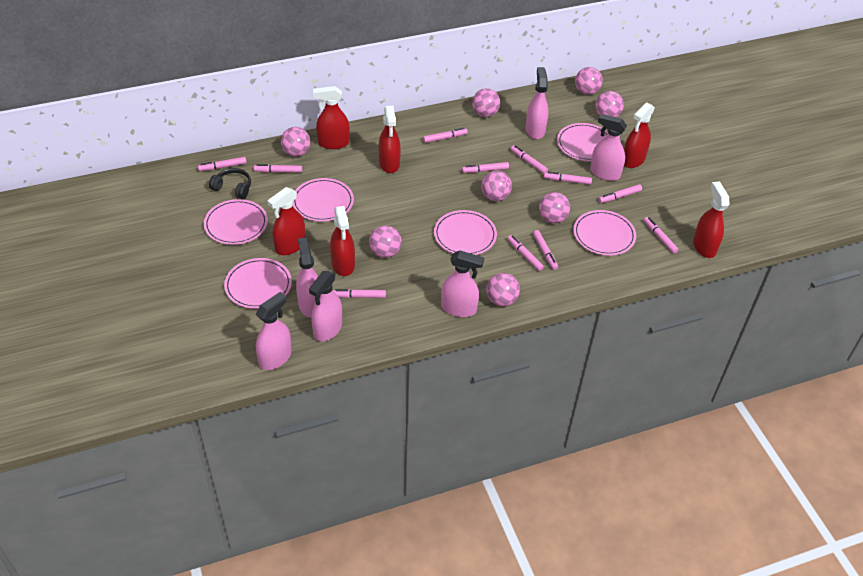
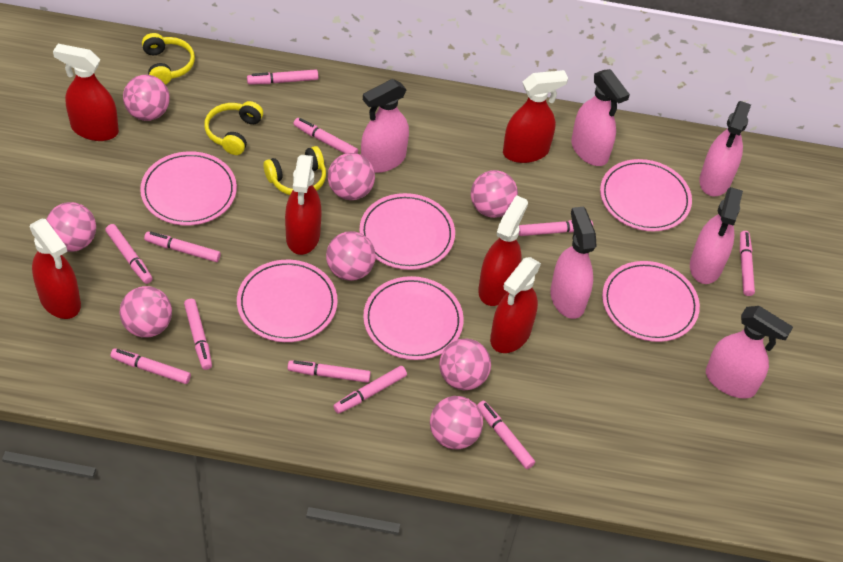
black headphones: 1 -> 0
yellow headphones: 0 -> 3

